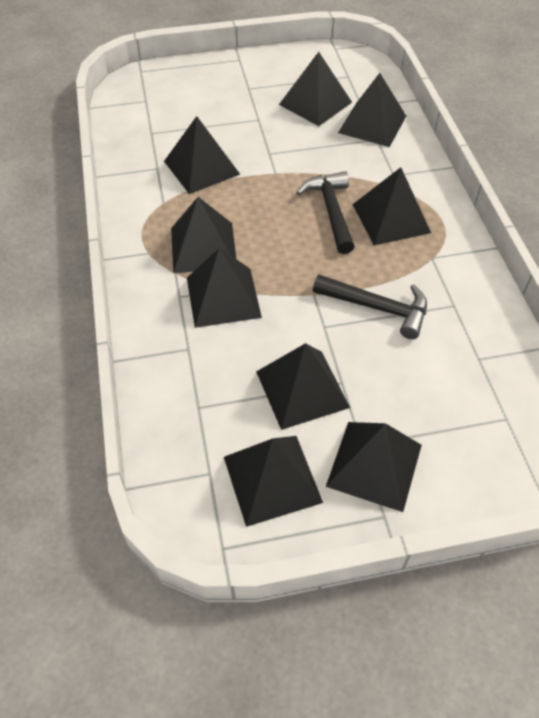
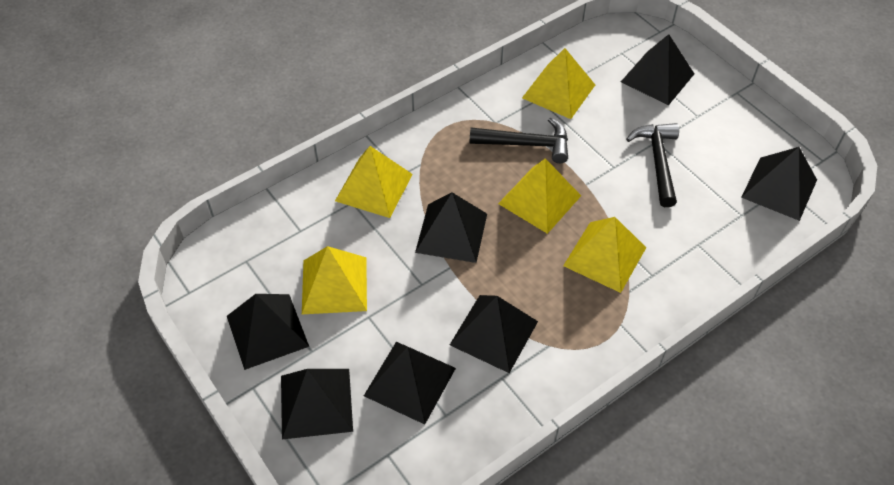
black pyramid: 9 -> 7
yellow pyramid: 0 -> 5

